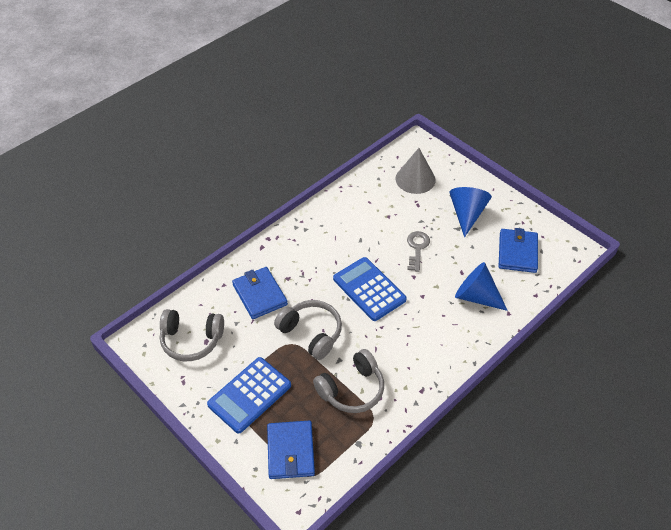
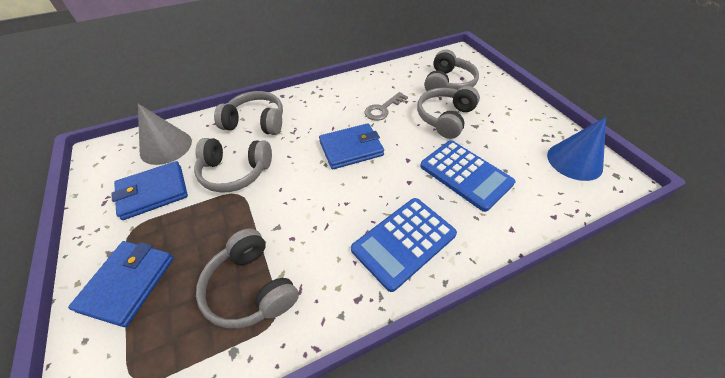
blue cone: 2 -> 1
grey headphones: 3 -> 5

